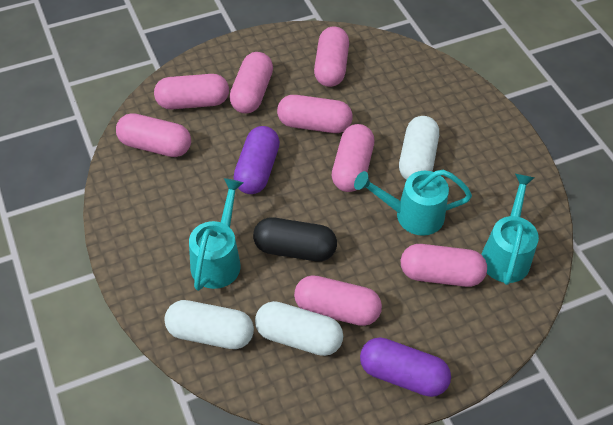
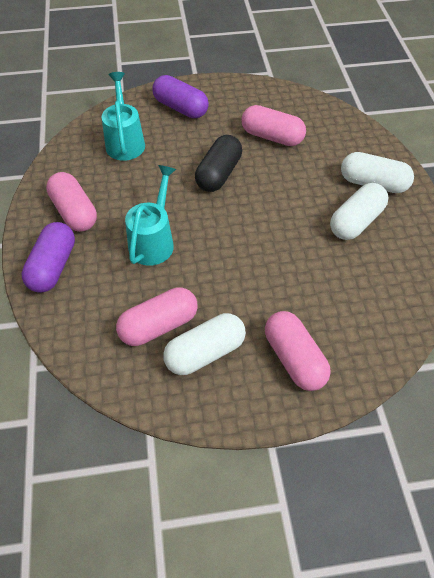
pink capsule: 8 -> 4
turquoise watering can: 3 -> 2

